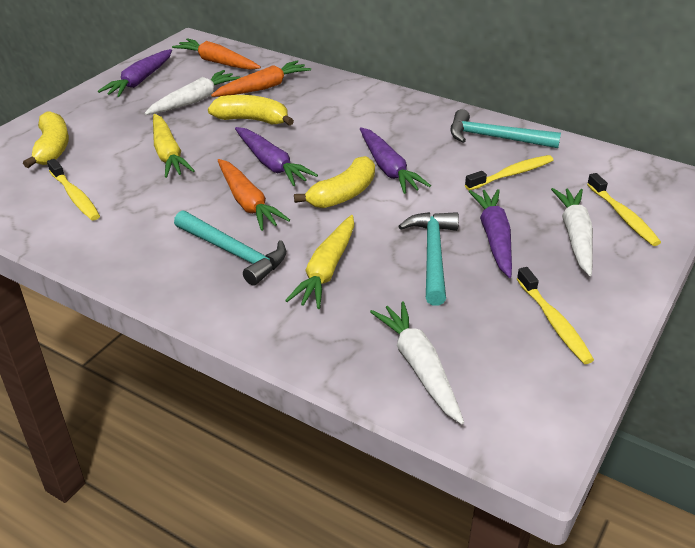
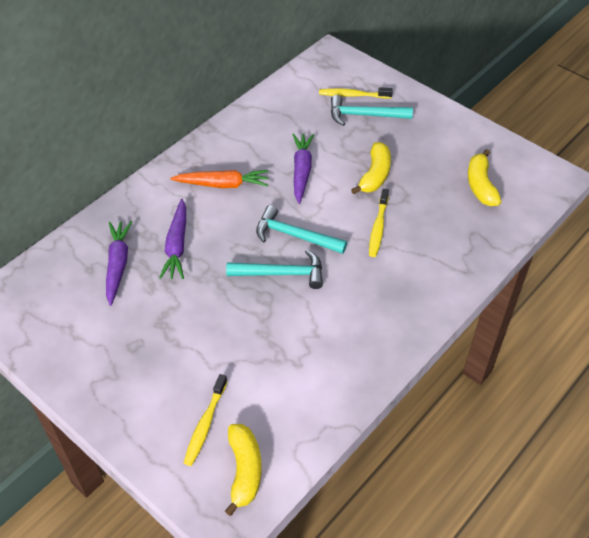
orange carrot: 3 -> 1
purple carrot: 4 -> 3
white carrot: 3 -> 0
yellow carrot: 2 -> 0
yellow toothbrush: 4 -> 3

